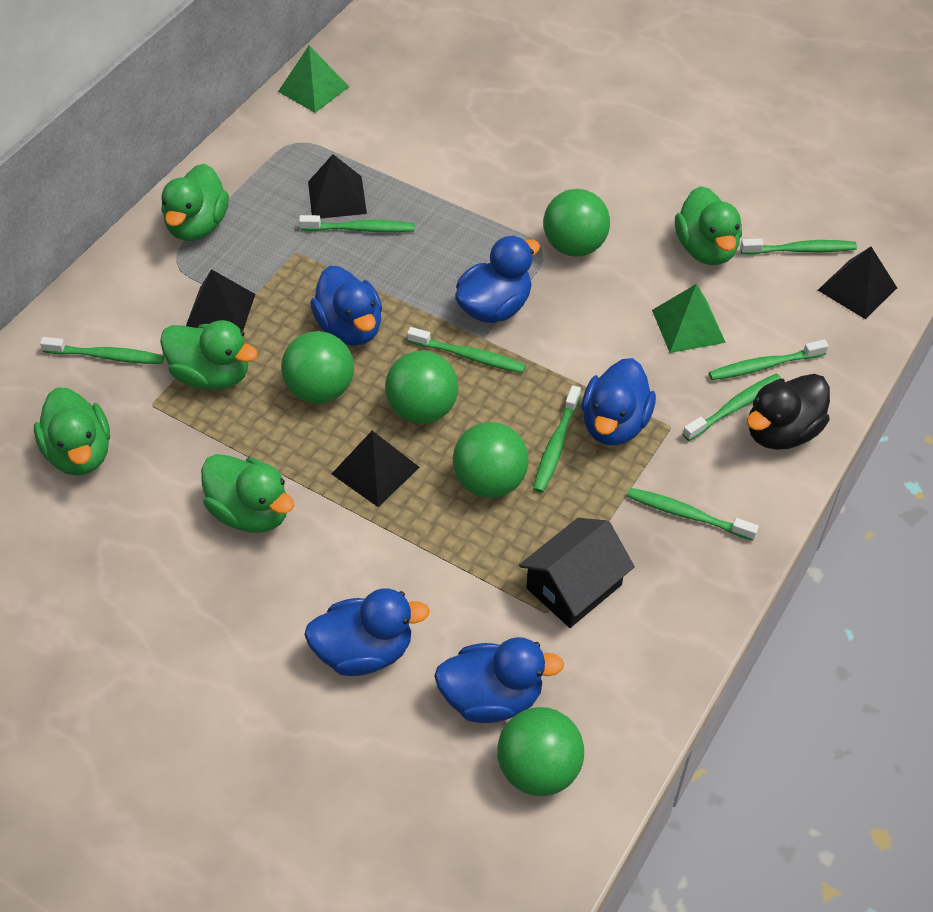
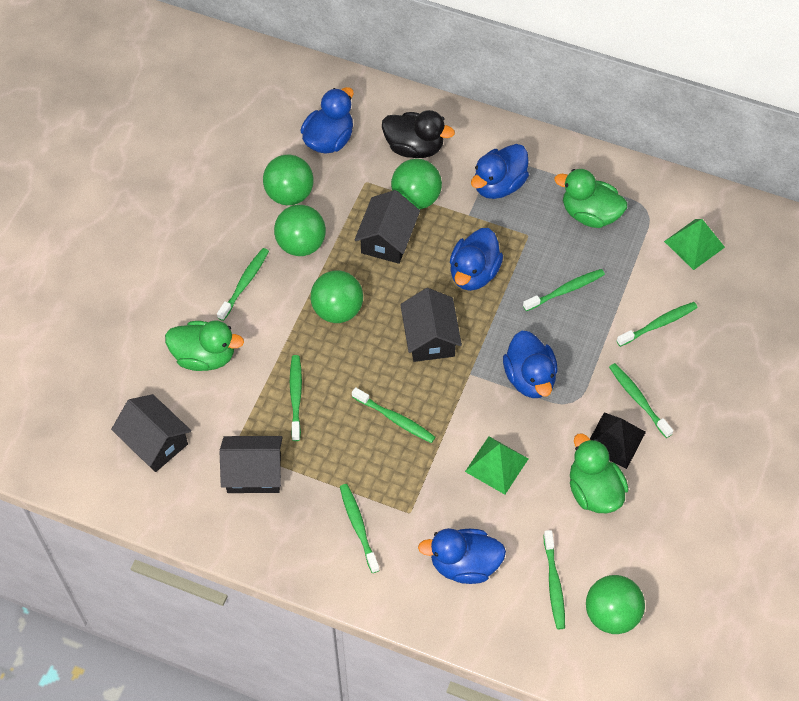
black house: 1 -> 4
black pyramid: 4 -> 1
green duck: 5 -> 3

